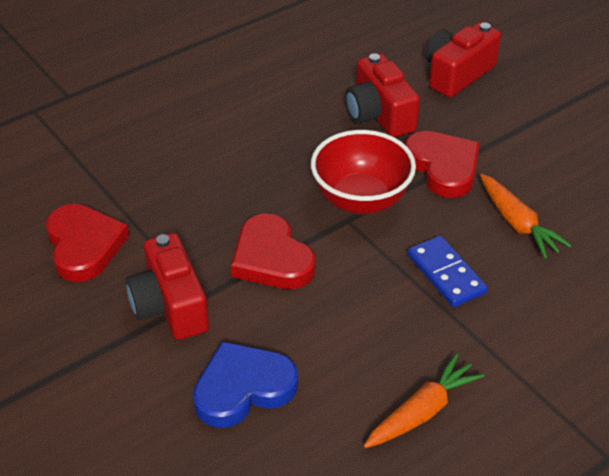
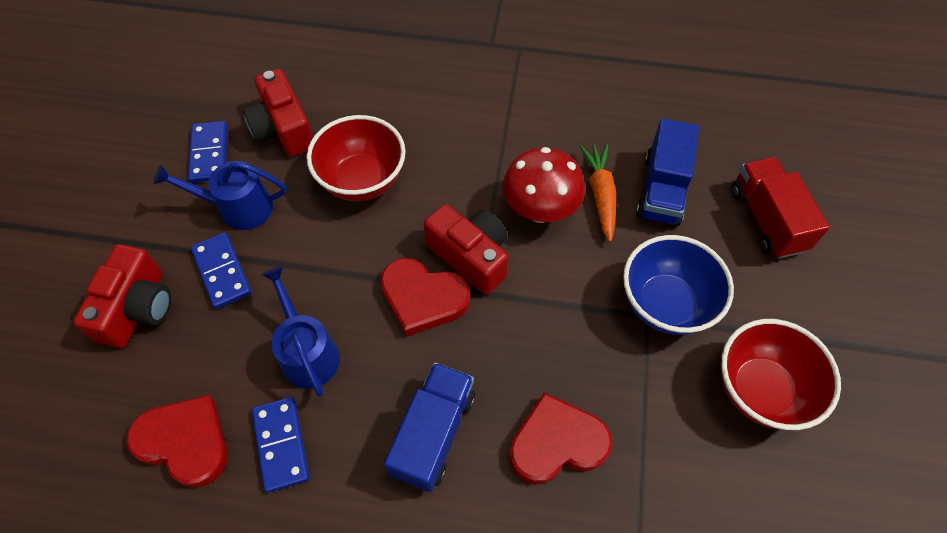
blue bowl: 0 -> 1
blue domino: 1 -> 3
blue heart: 1 -> 0
blue truck: 0 -> 2
blue watering can: 0 -> 2
orange carrot: 2 -> 1
red bowl: 1 -> 2
red mushroom: 0 -> 1
red truck: 0 -> 1

